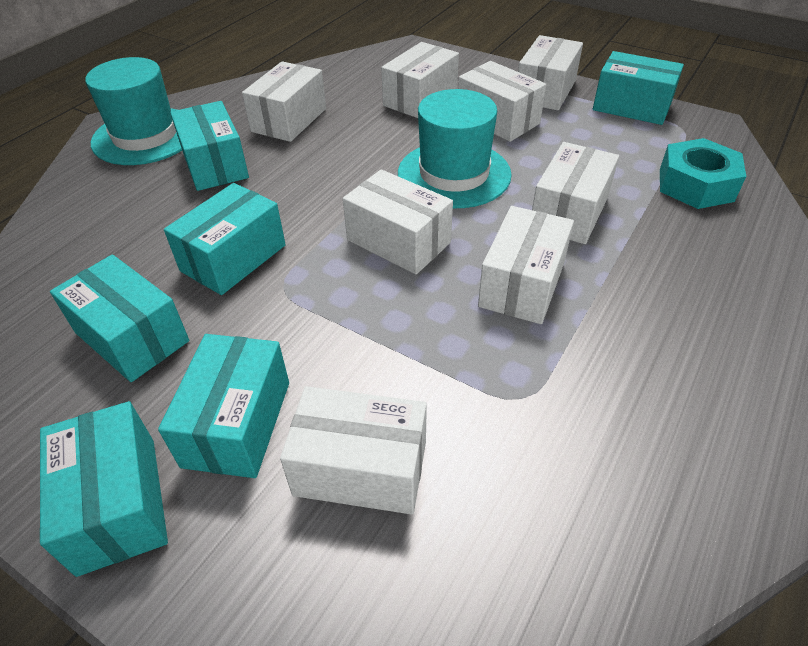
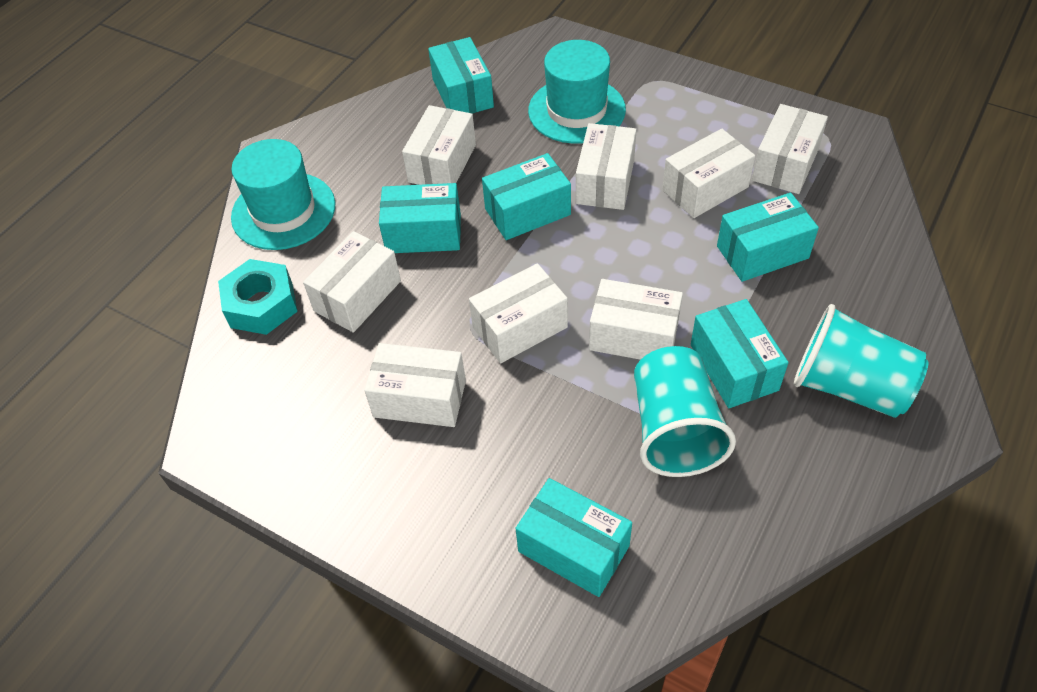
turquoise cup: 0 -> 2

